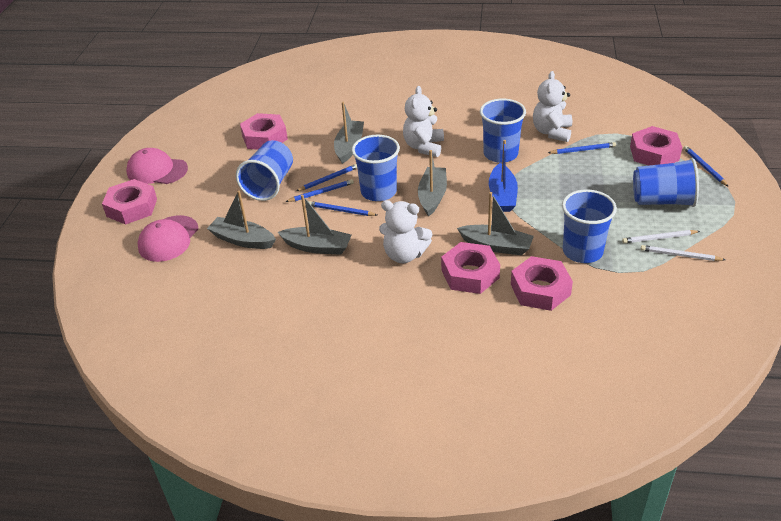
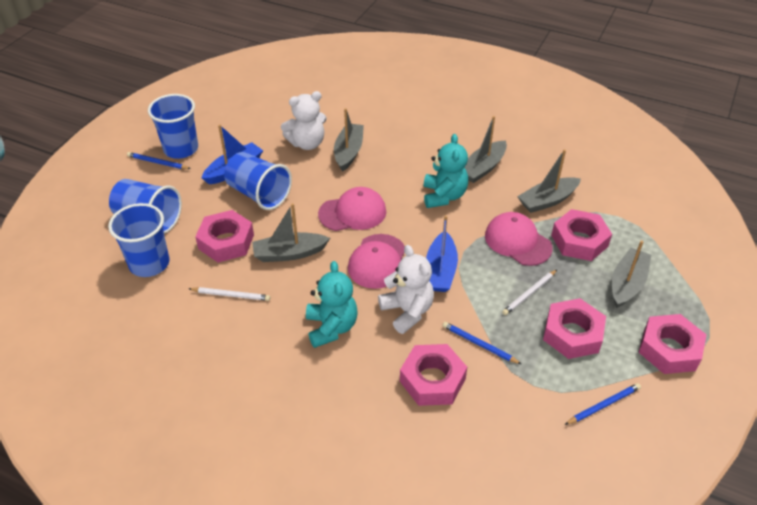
blue boat: 1 -> 2
blue cup: 5 -> 4
blue pencil: 5 -> 3
pink cap: 2 -> 3
turquoise teddy bear: 0 -> 2
white teddy bear: 3 -> 2

